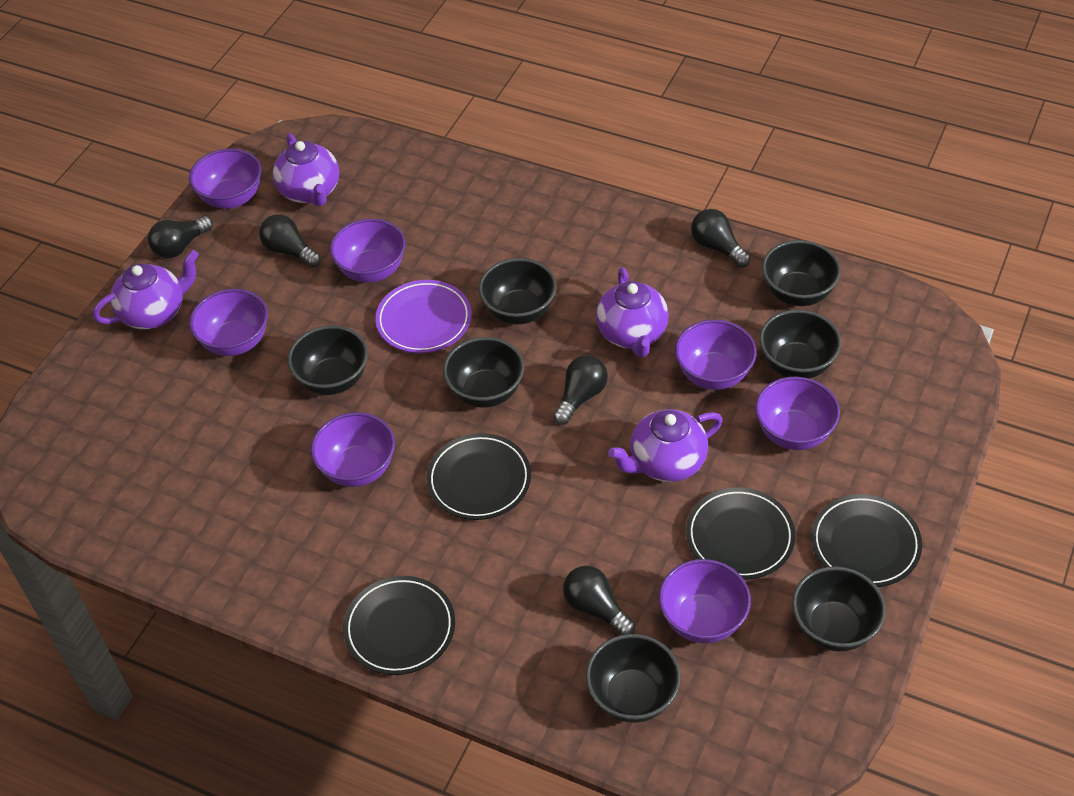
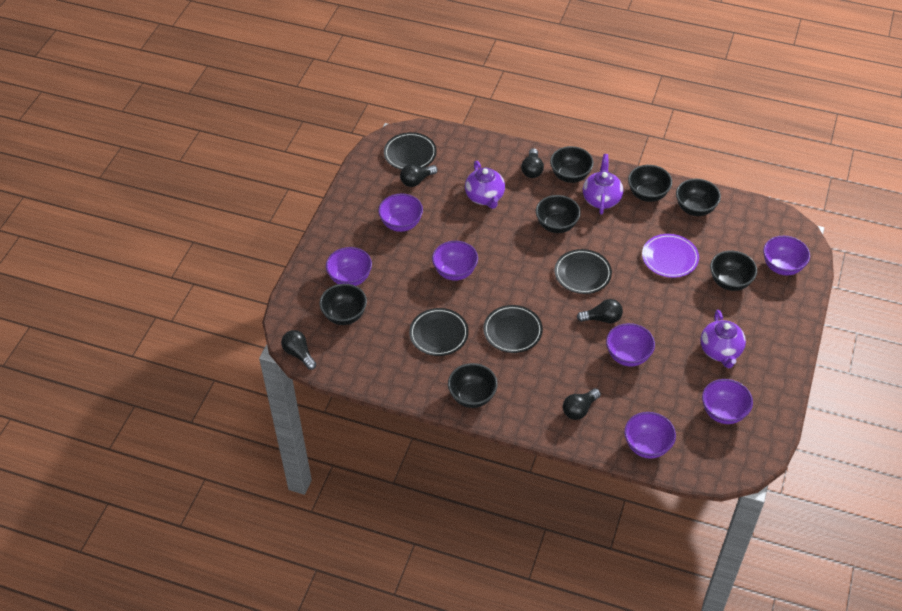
purple teapot: 4 -> 3

